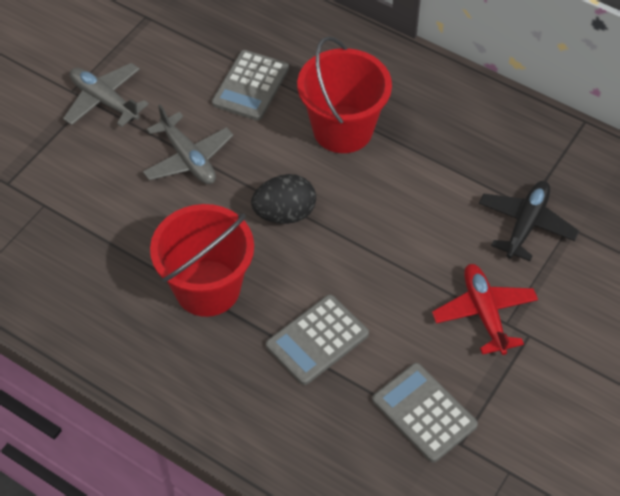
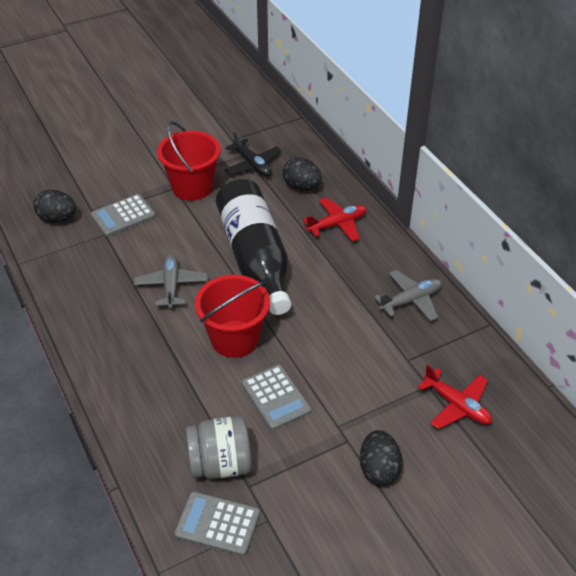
black bottle: 0 -> 1
black egg: 1 -> 3
grey jar: 0 -> 1
red plane: 1 -> 2

